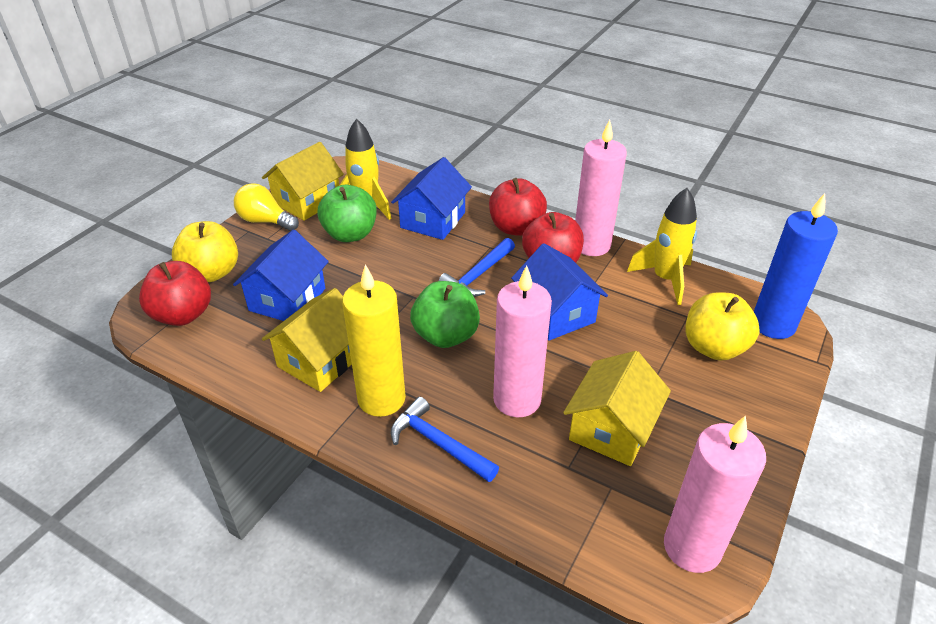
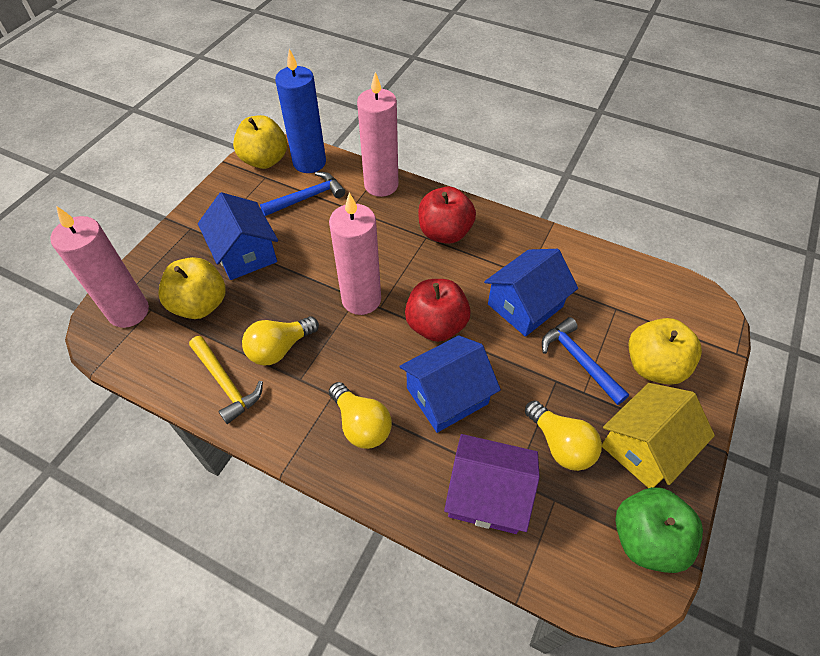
green apple: 2 -> 1
purple house: 0 -> 1
red apple: 3 -> 2
yellow apple: 2 -> 3
yellow candle: 1 -> 0
yellow hammer: 0 -> 1
yellow house: 3 -> 1
yellow light bulb: 1 -> 3
yellow rocket: 2 -> 0

